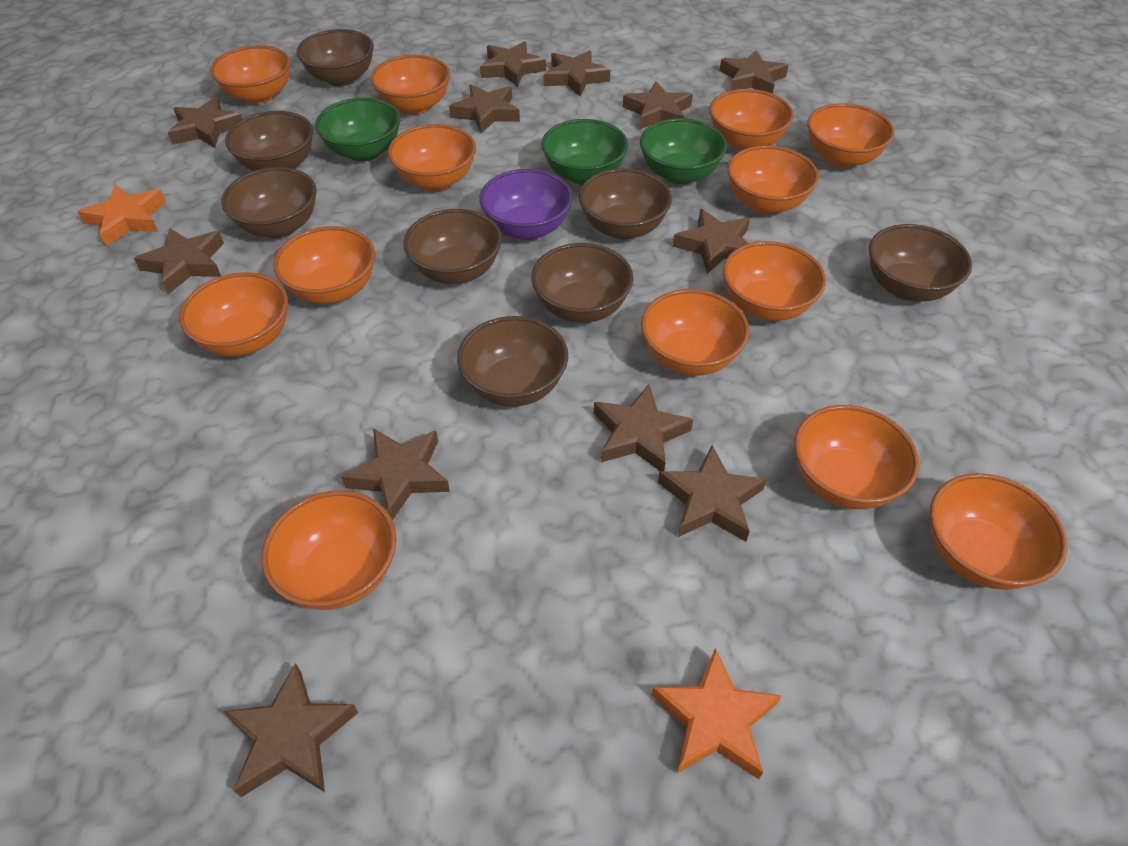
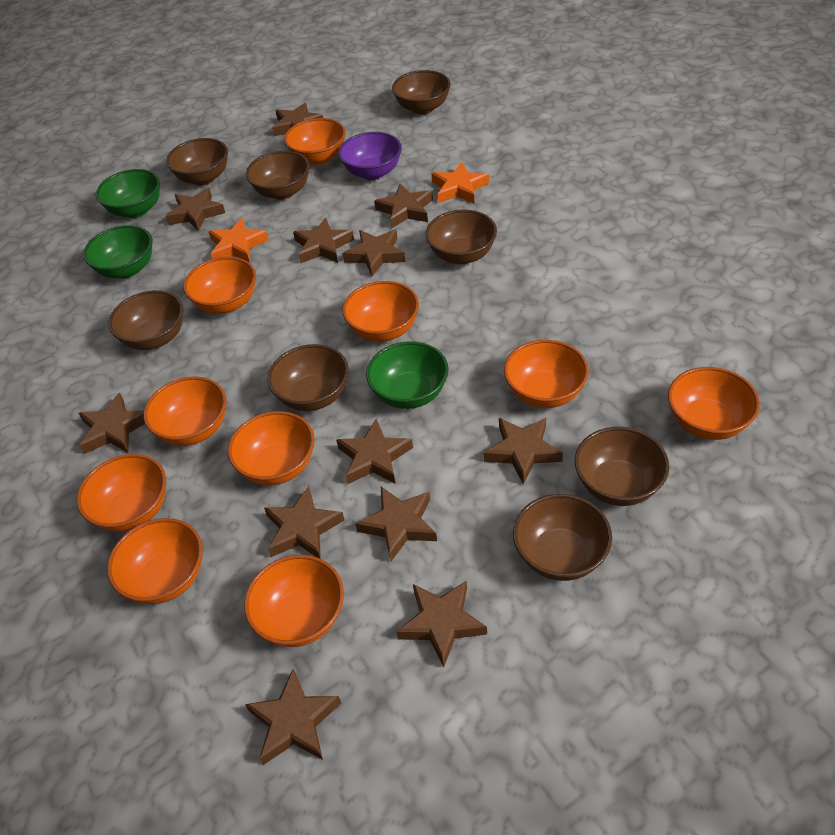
orange bowl: 13 -> 10

